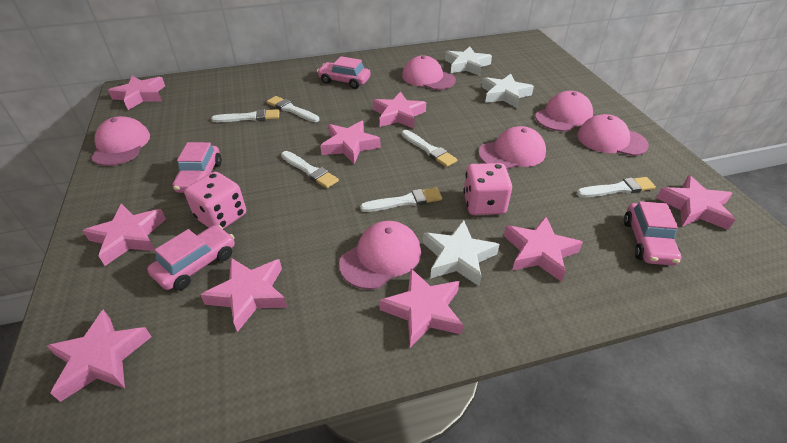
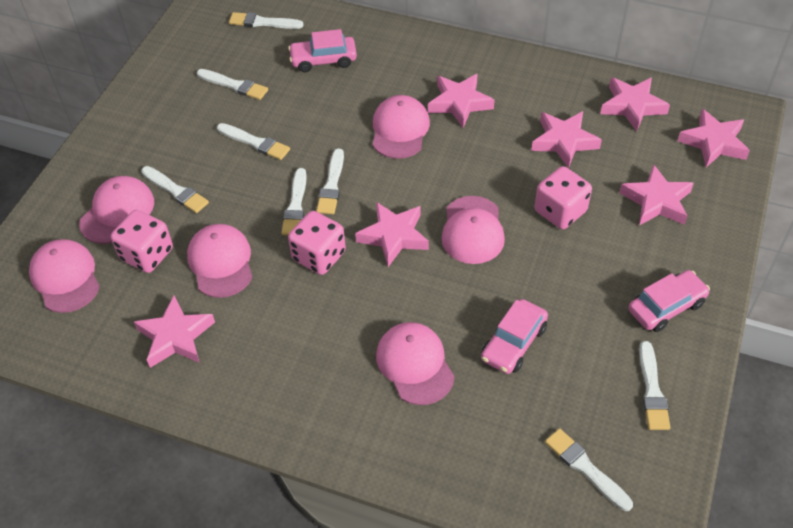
pink car: 4 -> 3
pink dice: 2 -> 3
pink star: 9 -> 7
white brush: 6 -> 8
white star: 3 -> 0

